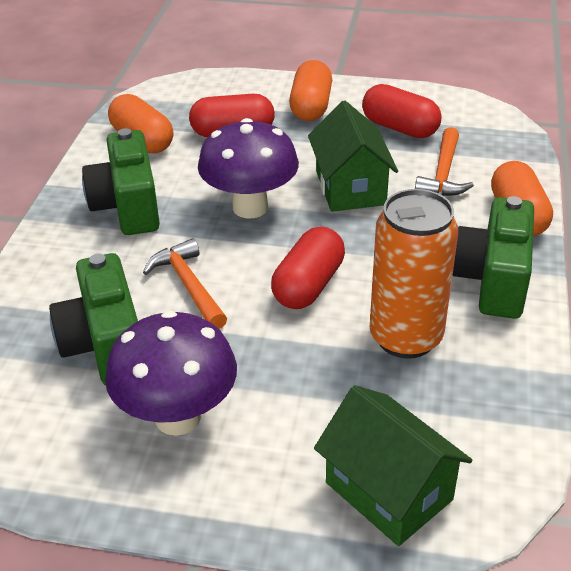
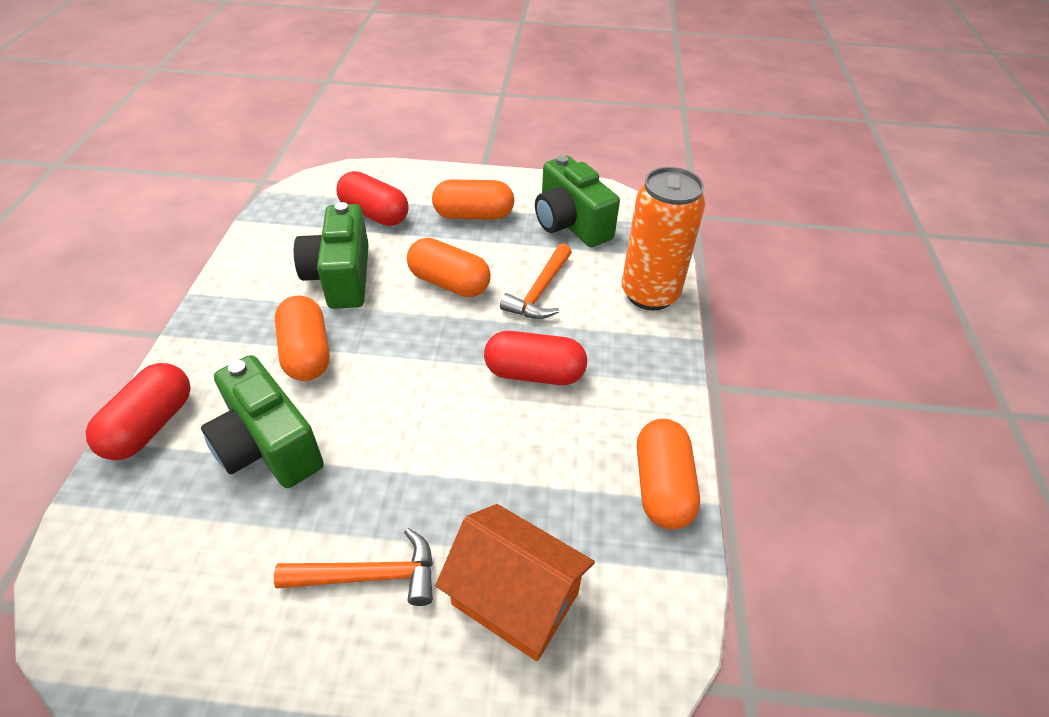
green house: 2 -> 0
orange capsule: 3 -> 4
orange house: 0 -> 1
purple mushroom: 2 -> 0

